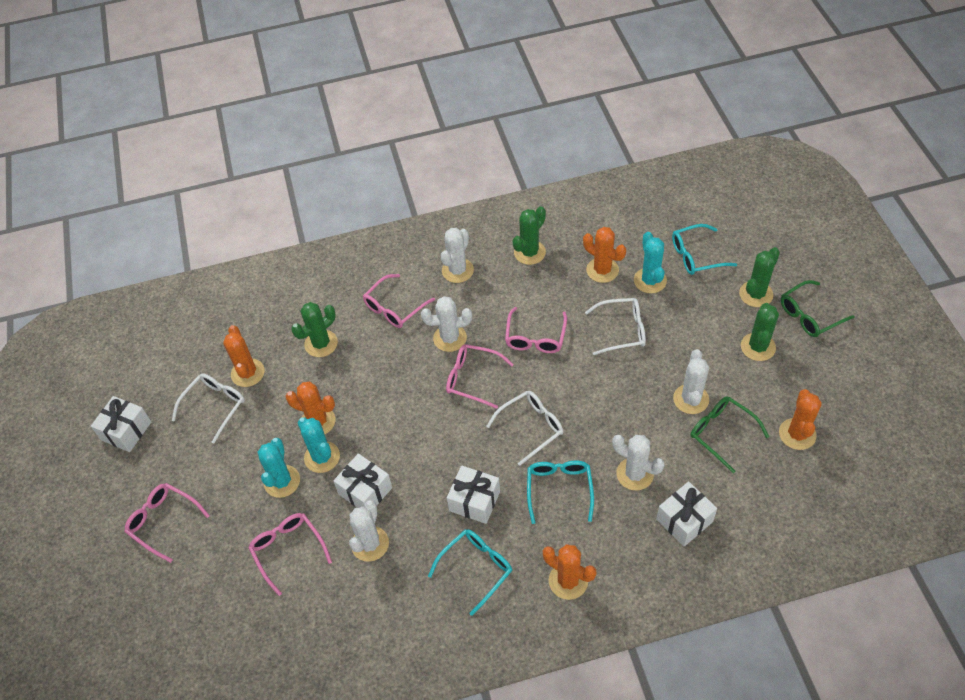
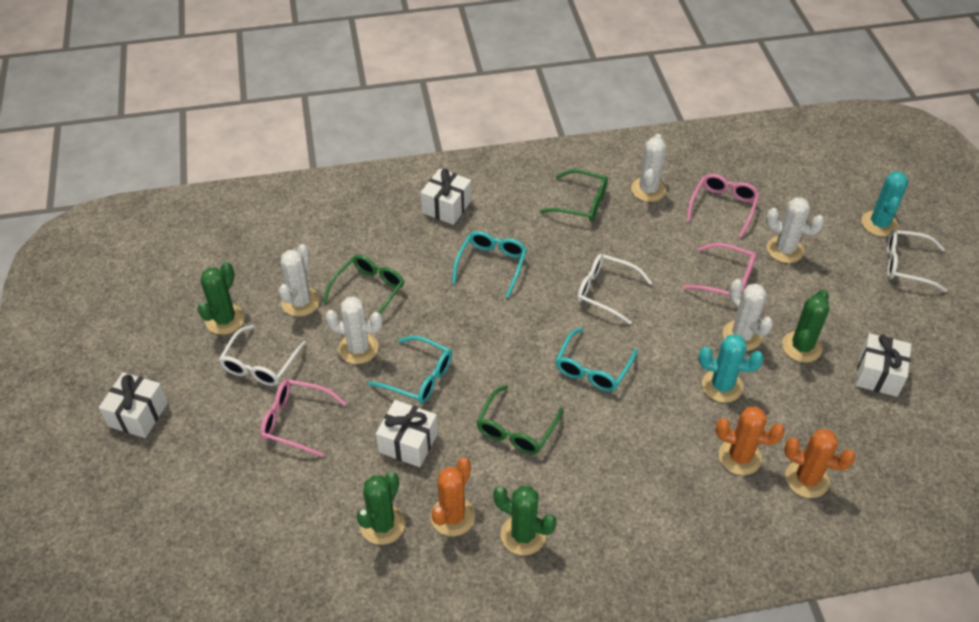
green glasses: 2 -> 3
orange cactus: 5 -> 3
pink glasses: 5 -> 3
turquoise cactus: 3 -> 2

